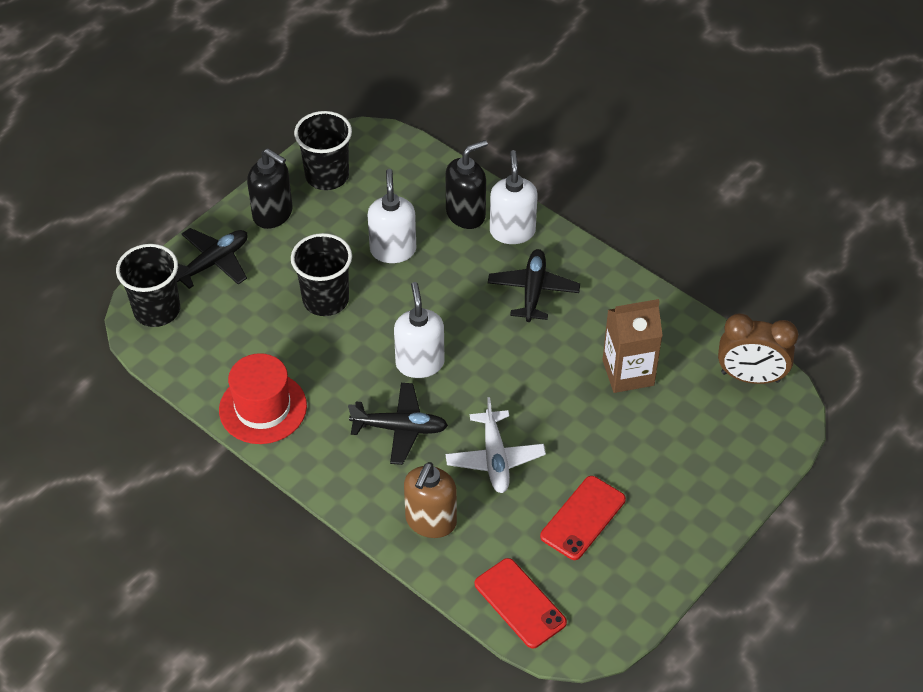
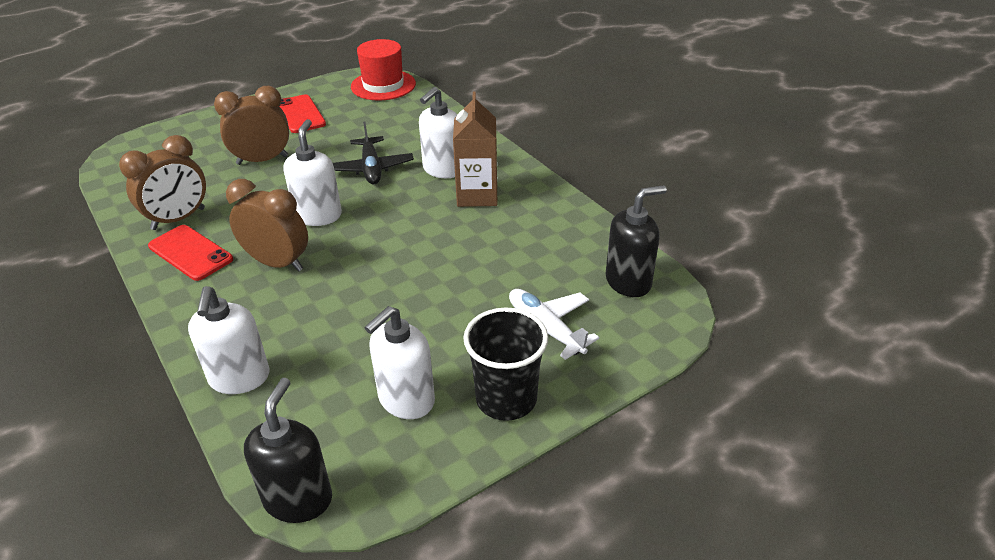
black cup: 3 -> 1
black plane: 3 -> 1
brown clock: 1 -> 3
brown soap dispenser: 1 -> 0
white soap dispenser: 3 -> 4

